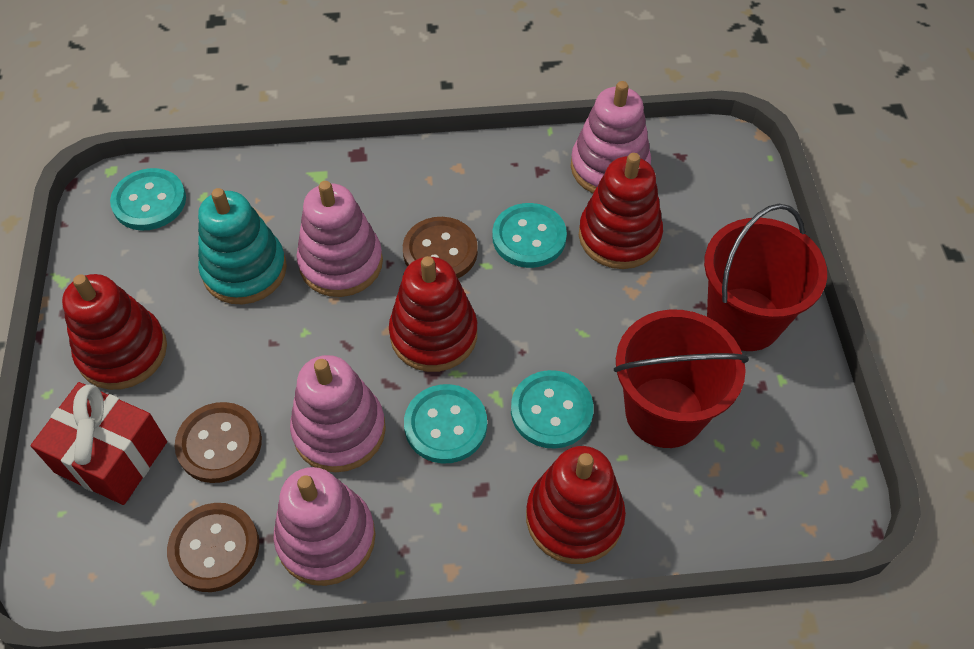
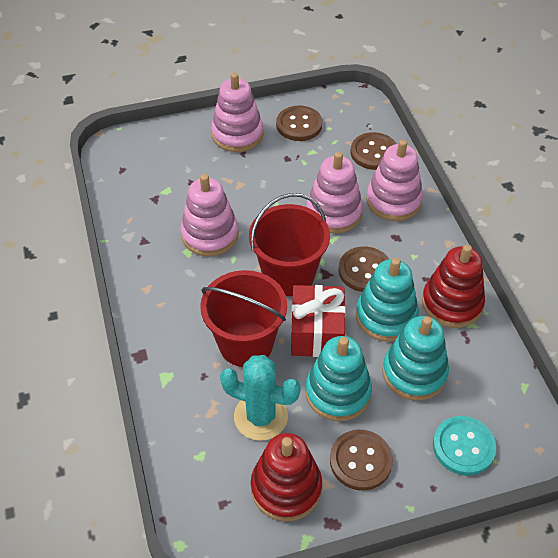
brown button: 3 -> 4
red stacking toy: 4 -> 2
turquoise button: 4 -> 1
turquoise cactus: 0 -> 1
turquoise stacking toy: 1 -> 3

